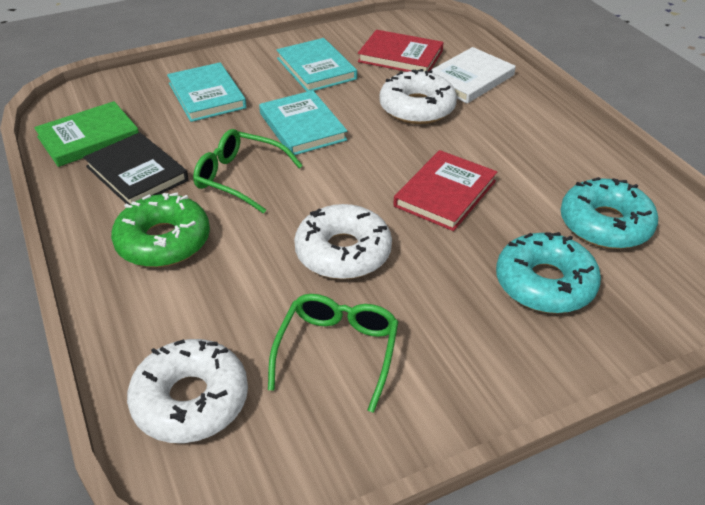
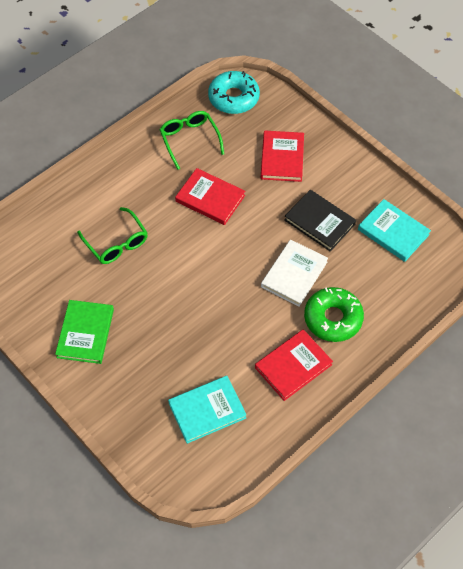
red book: 2 -> 3
turquoise book: 3 -> 2
turquoise donut: 2 -> 1
white donut: 3 -> 0

